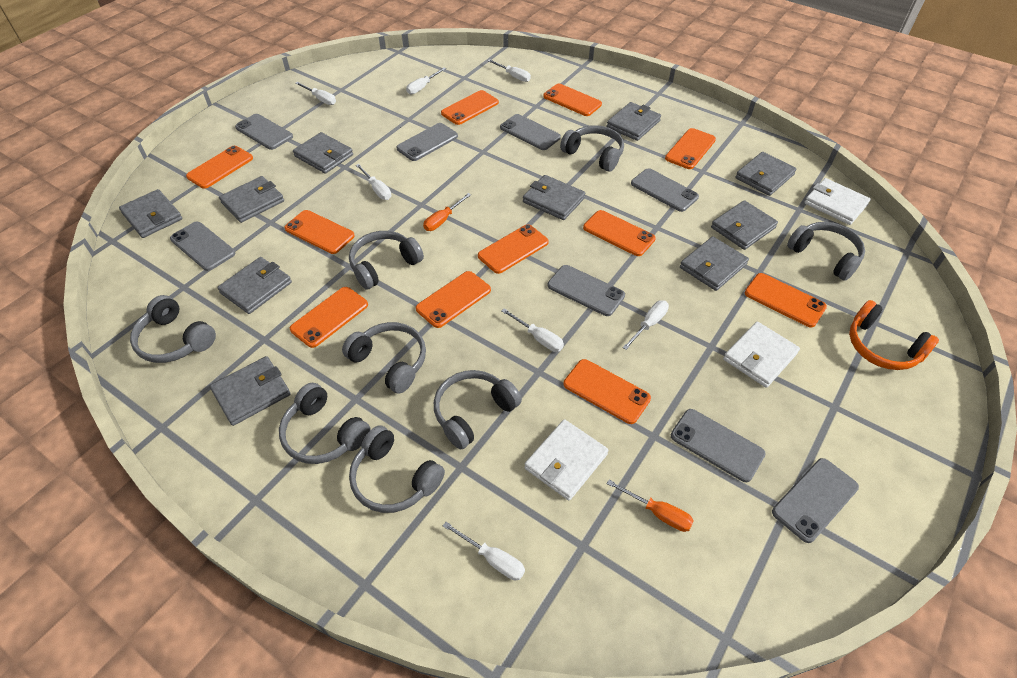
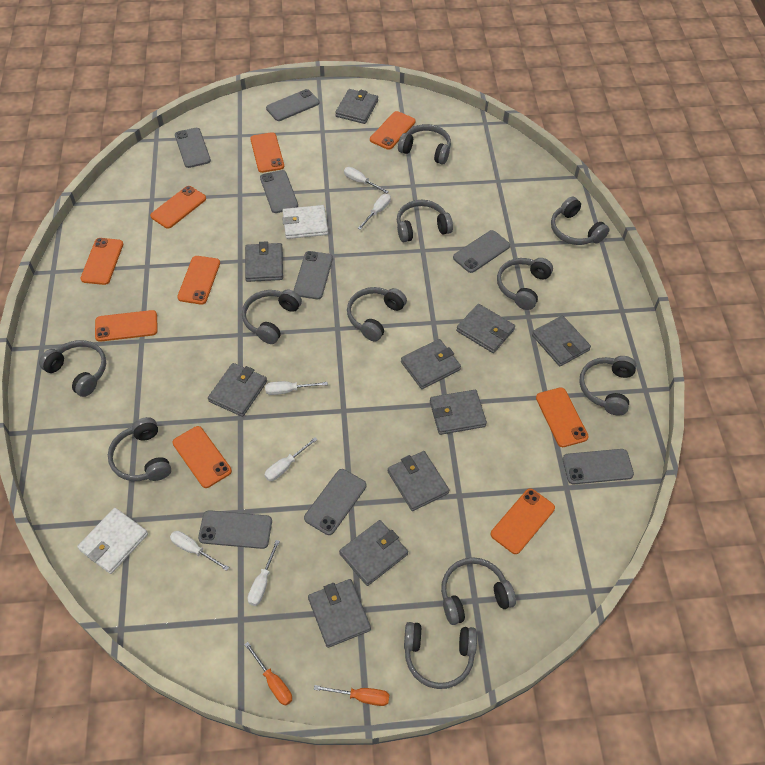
grey headphones: 8 -> 11
orange headphones: 1 -> 0
orange phone: 11 -> 9
white screwdriver: 7 -> 6
white wallet: 3 -> 2

